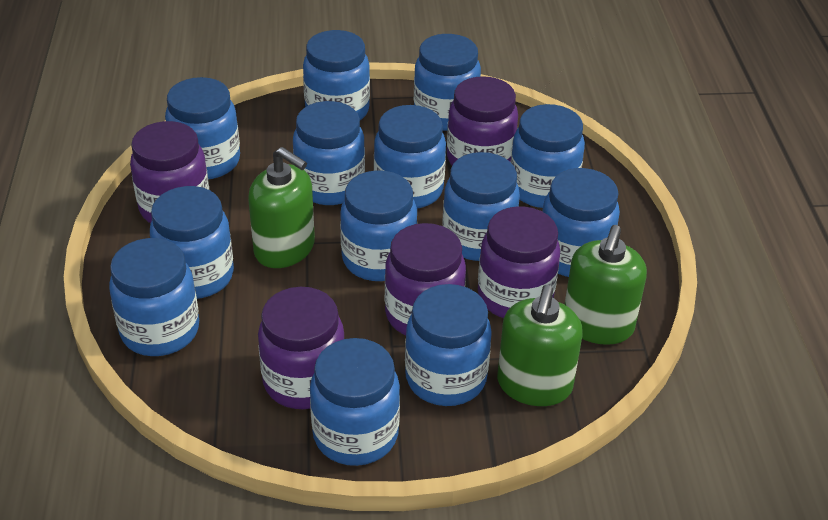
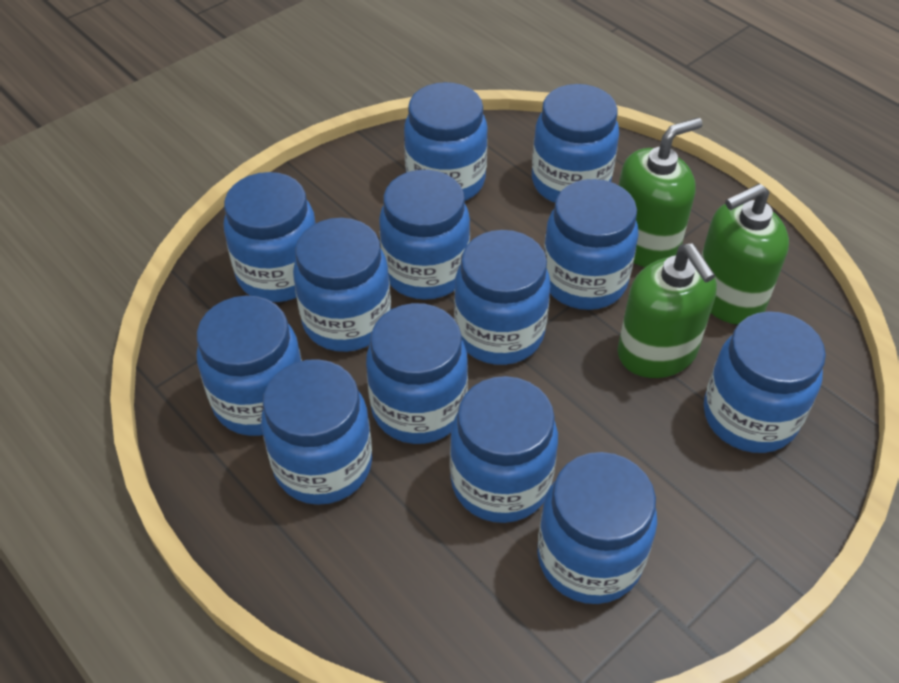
purple jar: 5 -> 0

